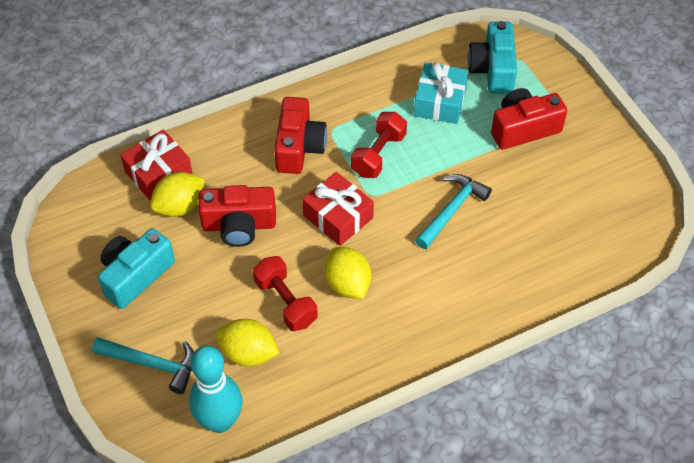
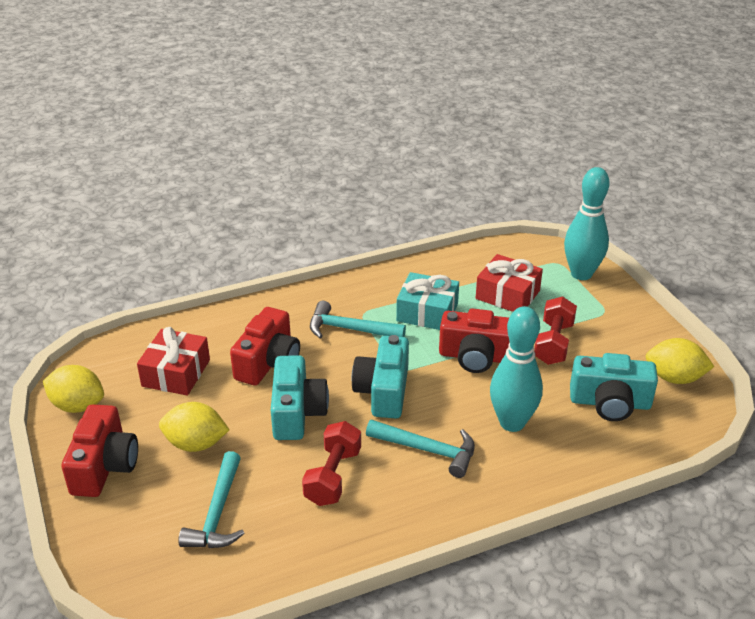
turquoise bowling pin: 1 -> 2
turquoise camera: 2 -> 3
turquoise hammer: 2 -> 3

